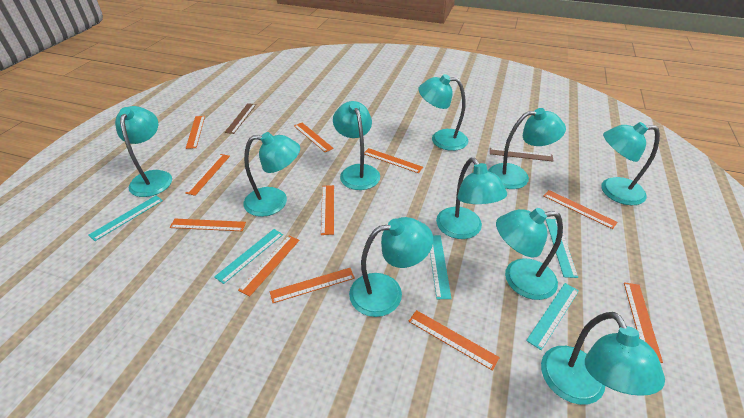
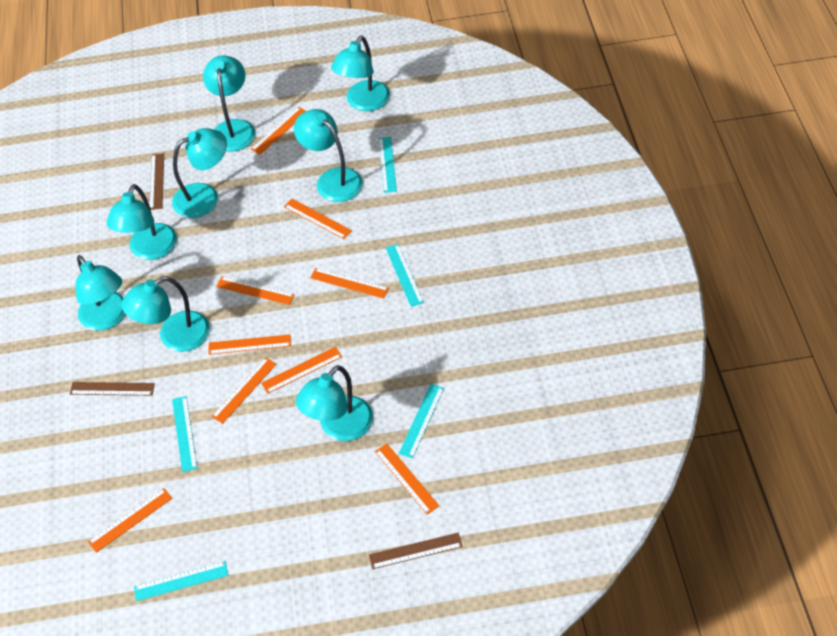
brown ruler: 2 -> 3
orange ruler: 11 -> 9
turquoise lamp: 10 -> 8

